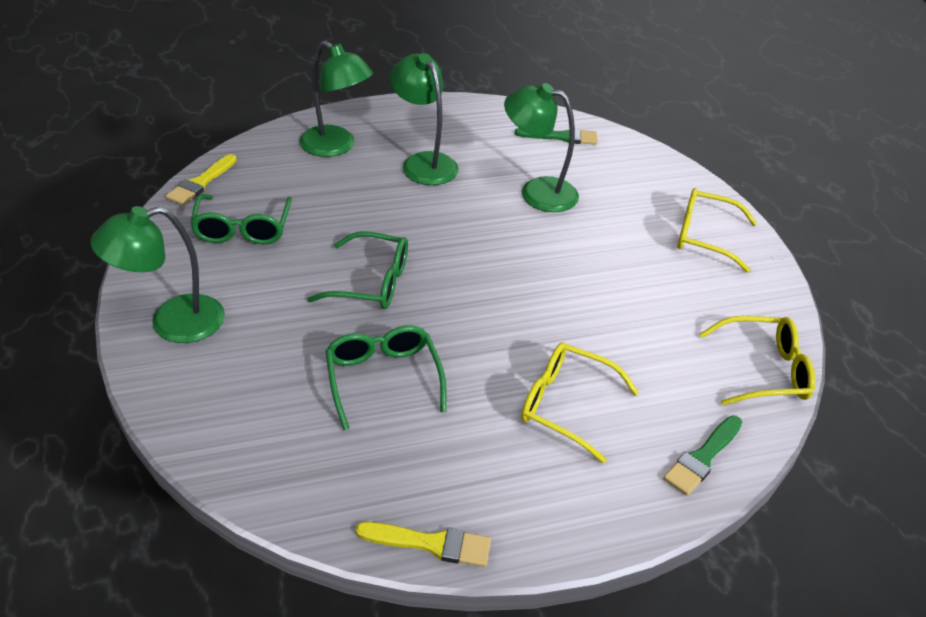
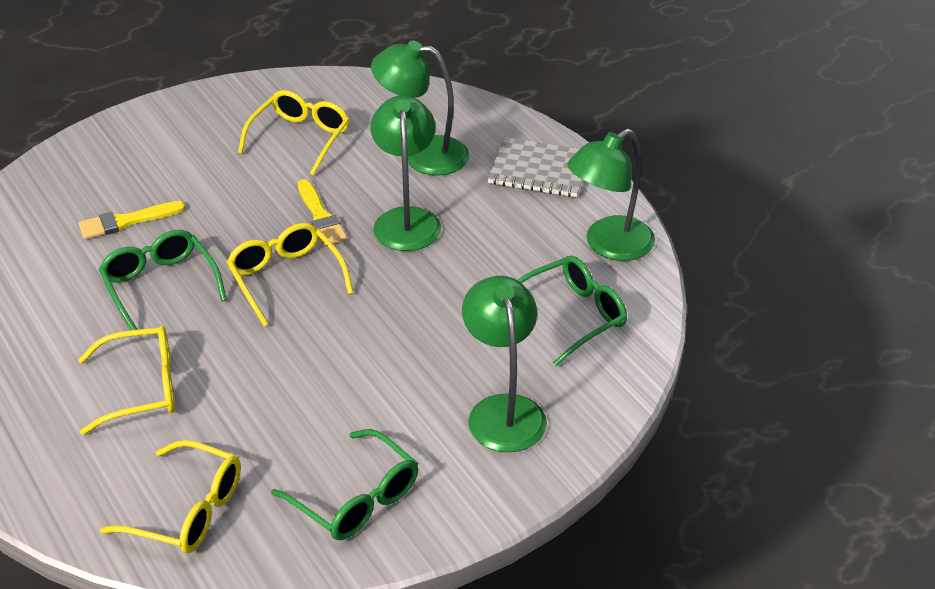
green brush: 2 -> 0
grey notebook: 0 -> 1
yellow glasses: 3 -> 4

